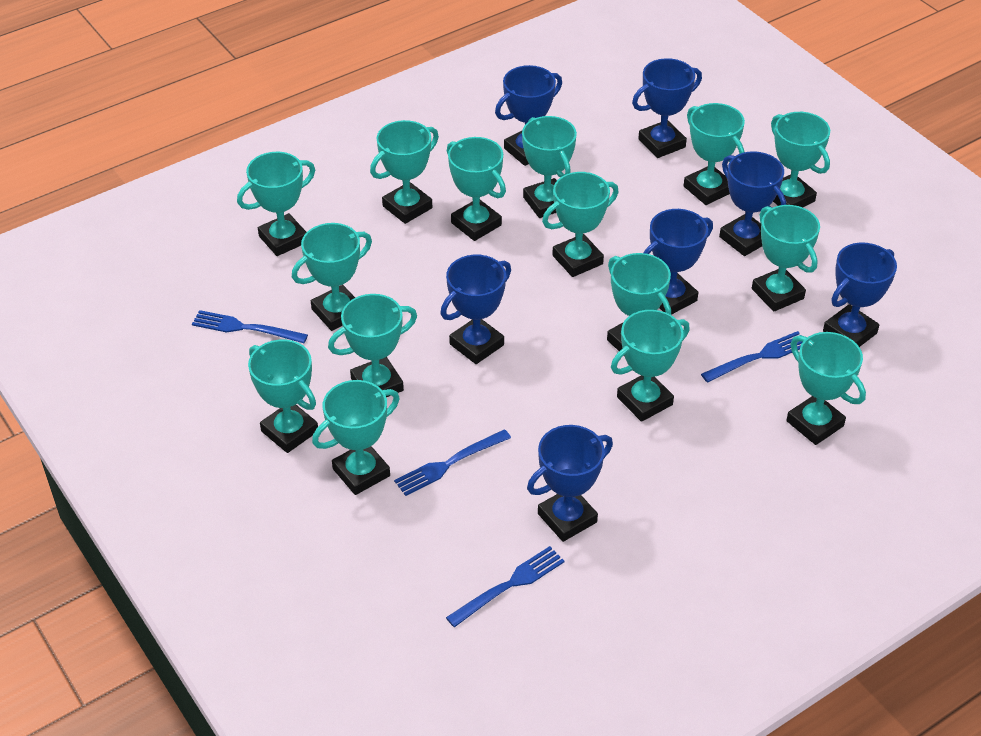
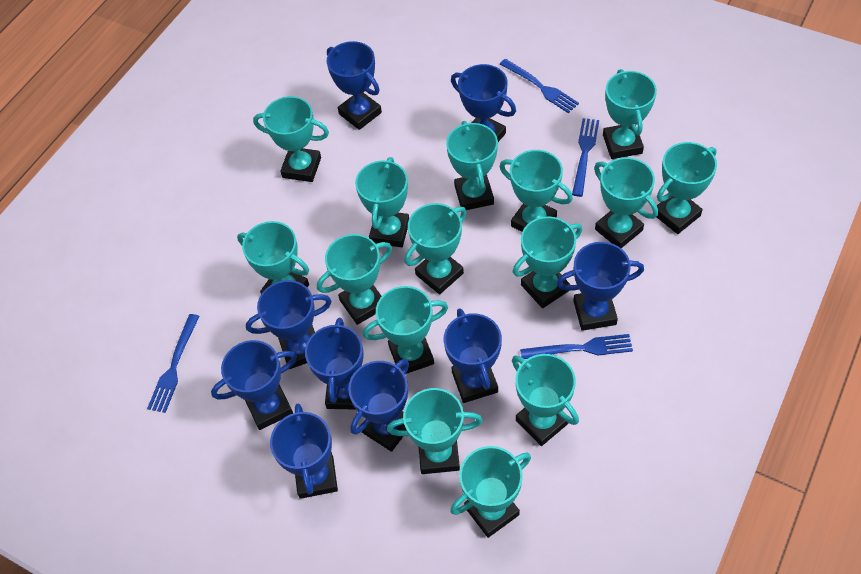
blue trophy: 7 -> 9

